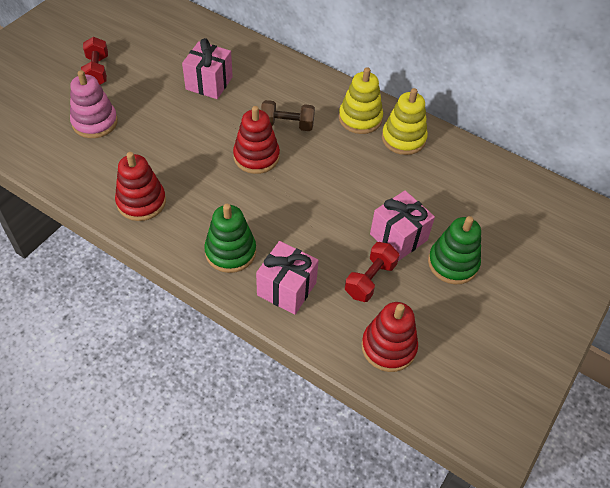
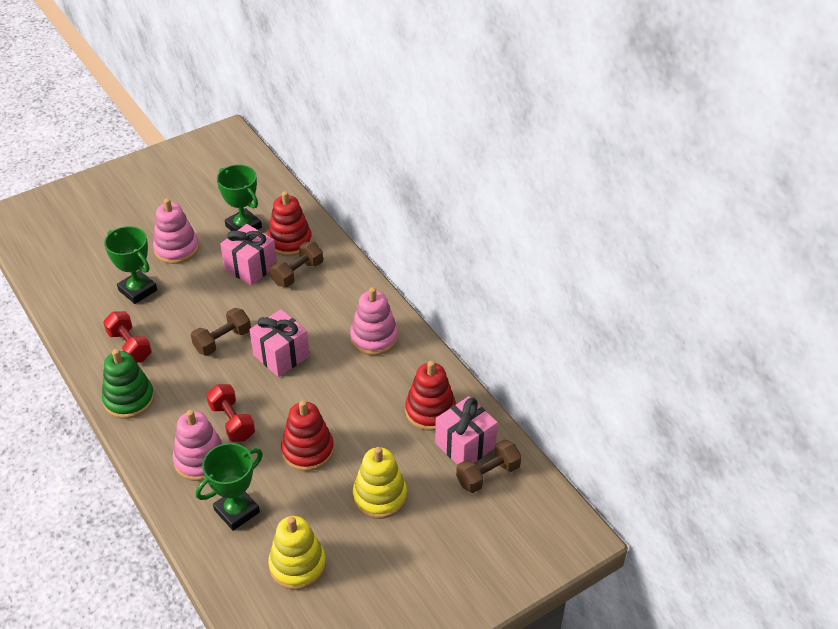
brown dumbbell: 1 -> 3
green stacking toy: 2 -> 1
green trophy: 0 -> 3
pink stacking toy: 1 -> 3

